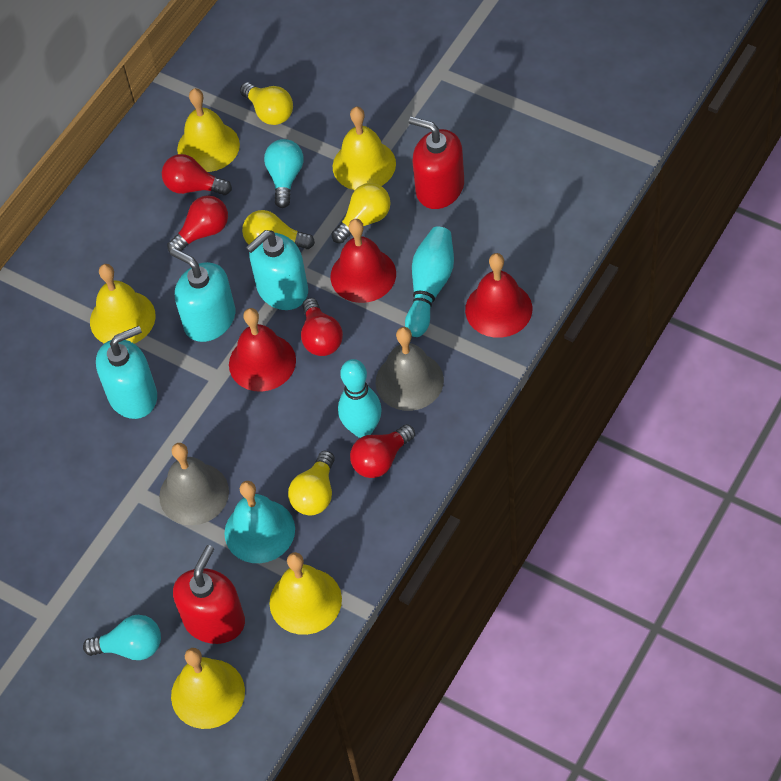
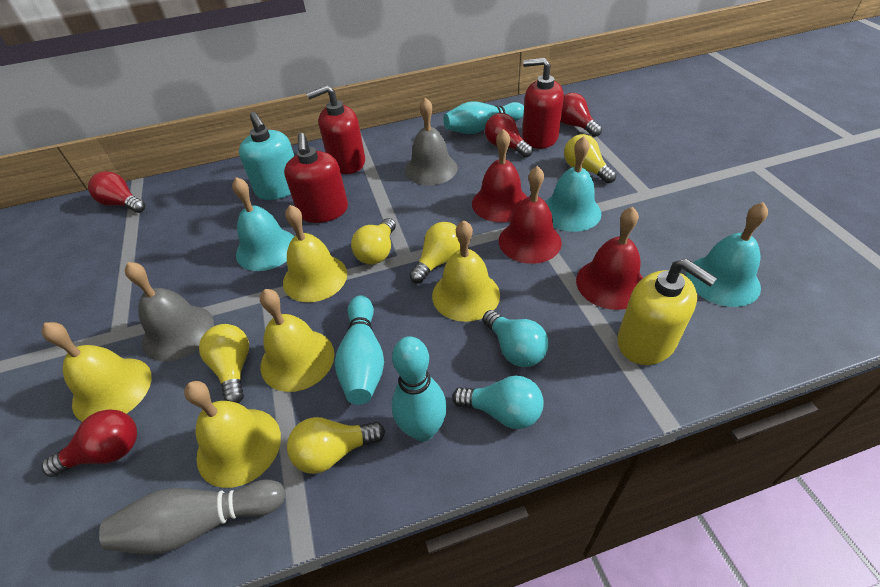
grey bowling pin: 0 -> 1
red soap dispenser: 2 -> 3
turquoise bell: 1 -> 3
turquoise bowling pin: 2 -> 3
turquoise soap dispenser: 3 -> 1
yellow light bulb: 4 -> 5
yellow soap dispenser: 0 -> 1

